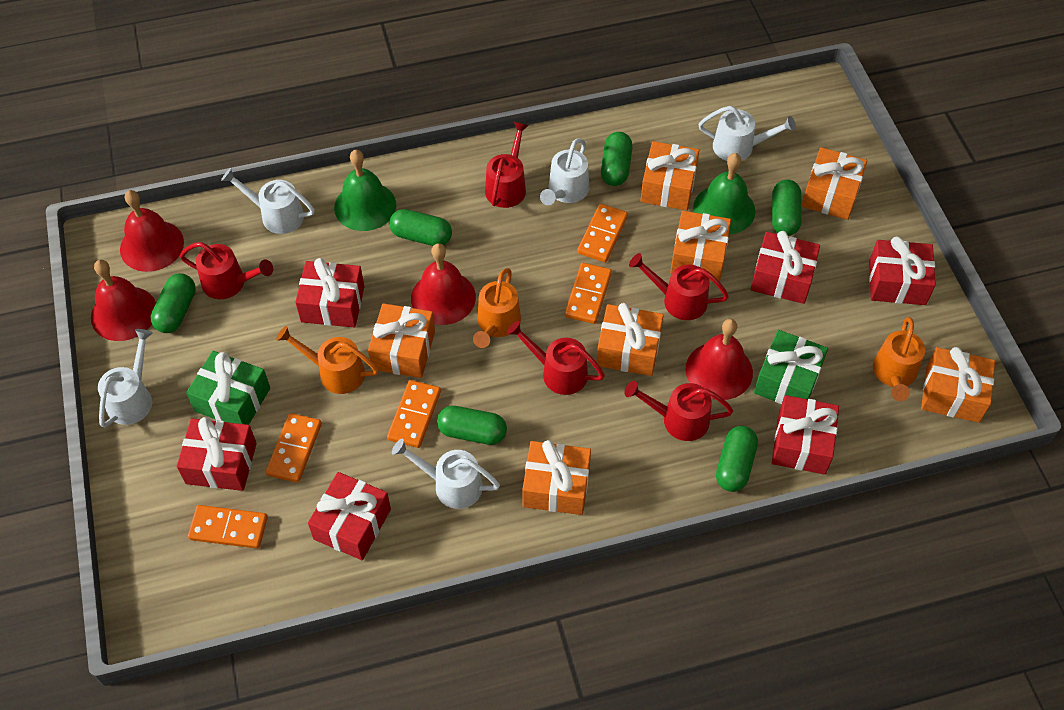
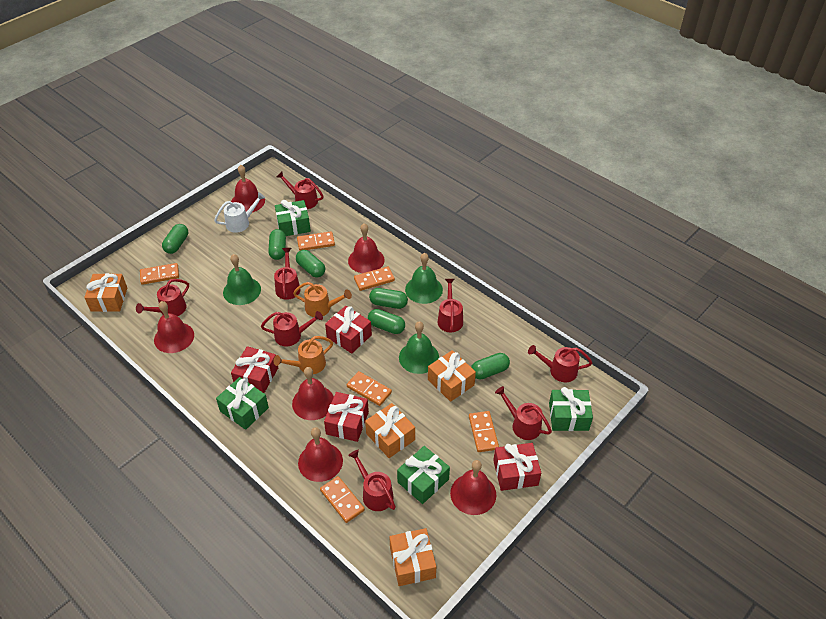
green bell: 2 -> 3
green gift: 2 -> 4
orange domino: 5 -> 6
orange gift: 7 -> 4
orange watering can: 3 -> 2
red bell: 4 -> 6
red gift: 6 -> 4
red watering can: 5 -> 8
white watering can: 5 -> 1

